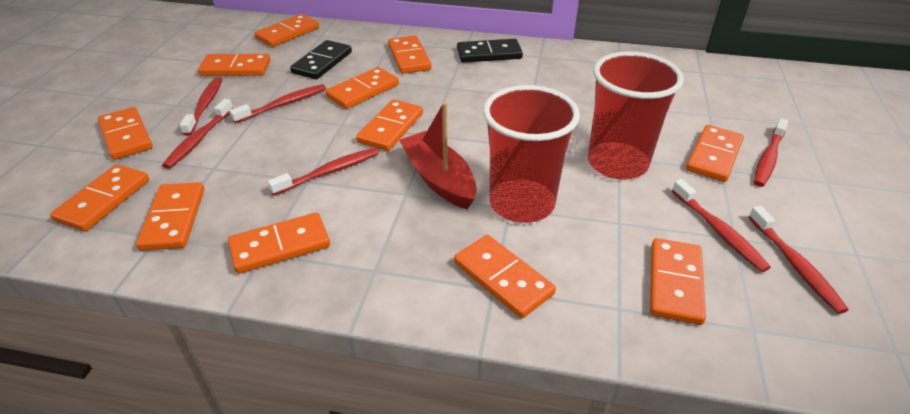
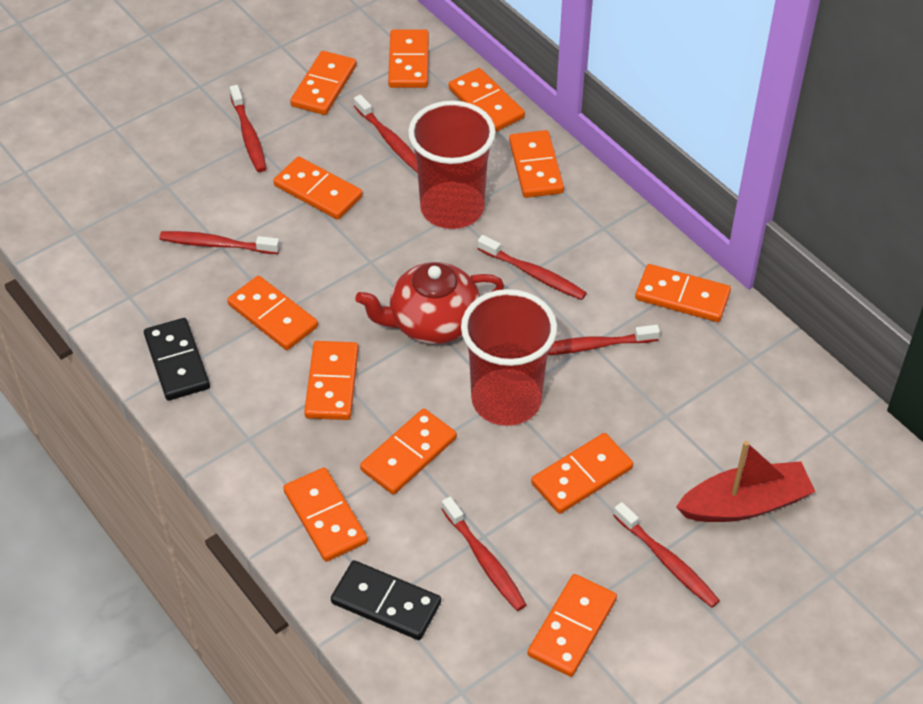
red teapot: 0 -> 1

